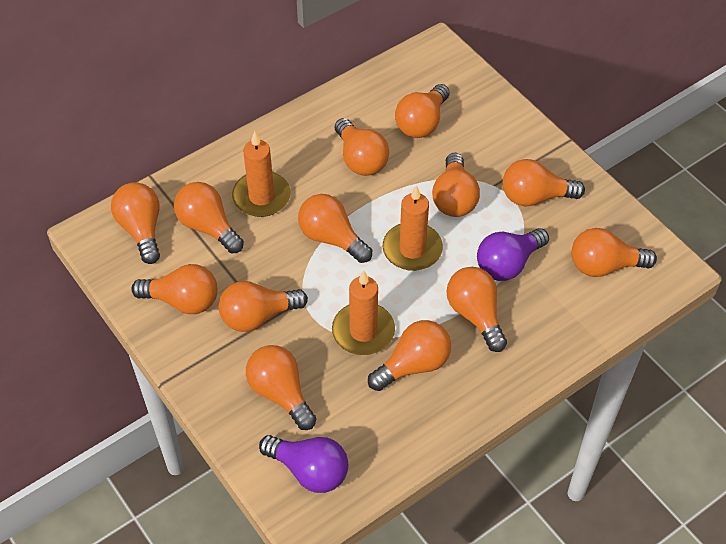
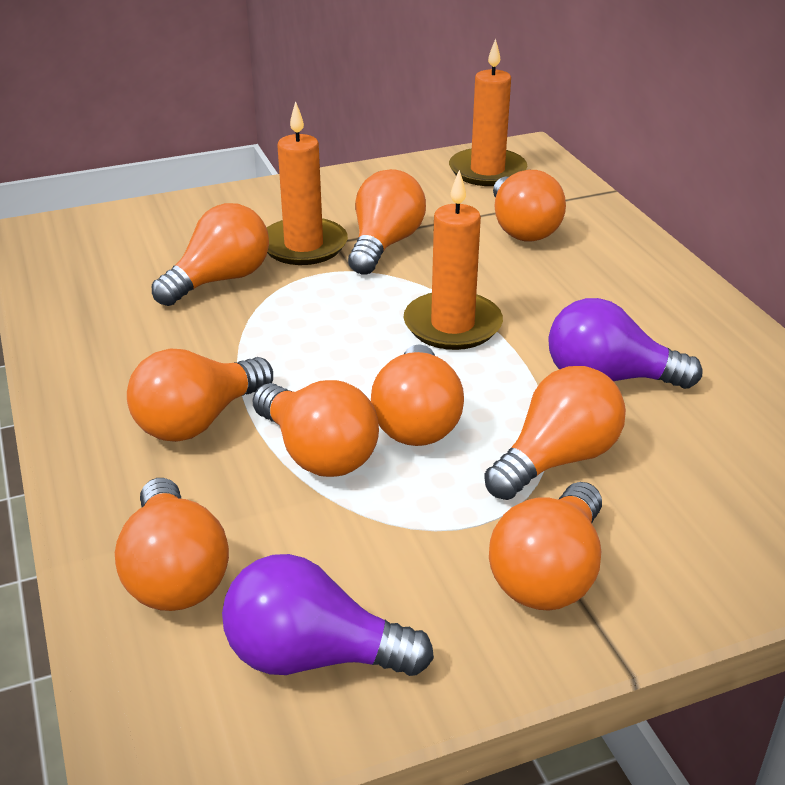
orange light bulb: 13 -> 9

